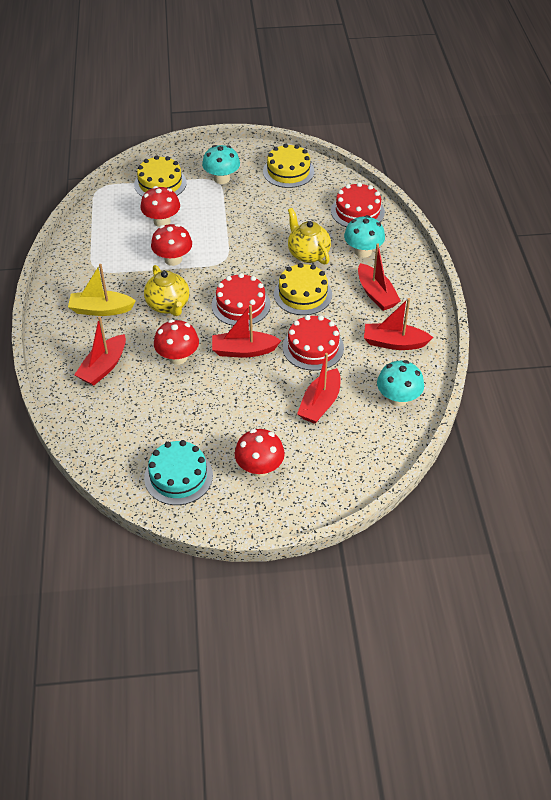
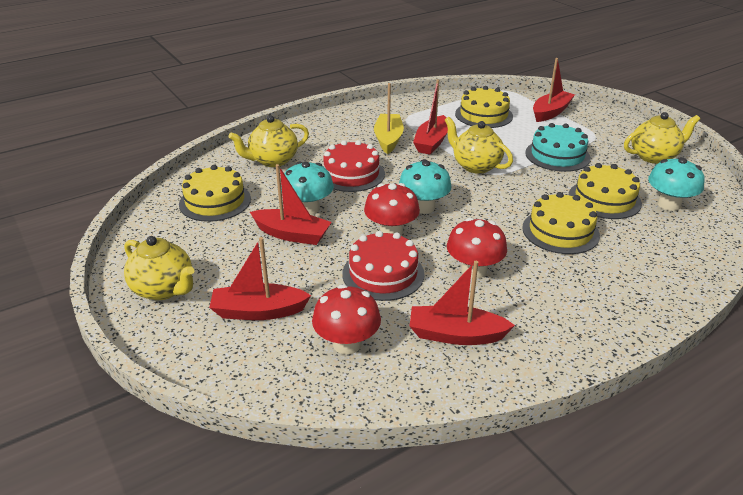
red cake: 3 -> 2
red mushroom: 4 -> 3
yellow cake: 3 -> 4
yellow teapot: 2 -> 4

